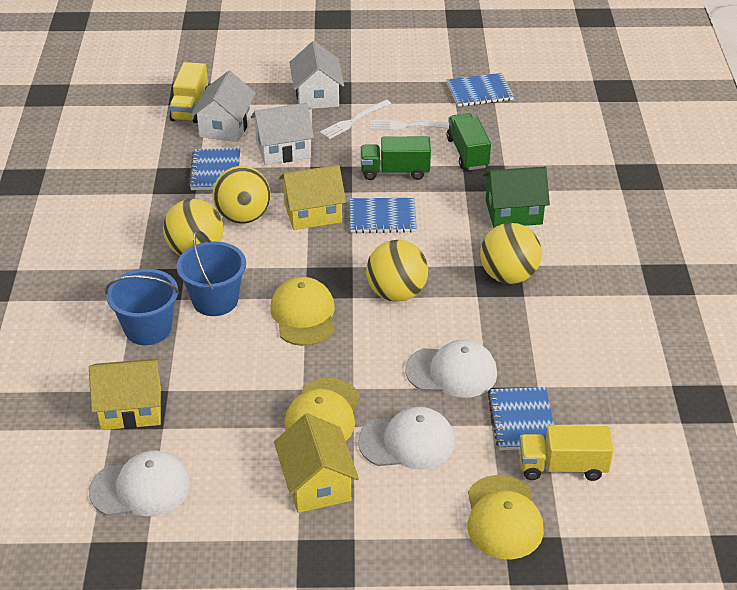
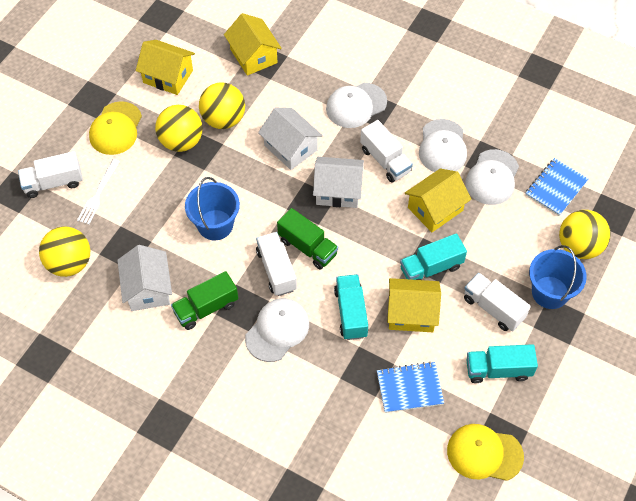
blue notebook: 4 -> 2
green house: 1 -> 0
turquoise truck: 0 -> 3
white cap: 3 -> 4
white fork: 2 -> 1
white truck: 0 -> 4
yellow cap: 3 -> 2
yellow house: 3 -> 4
yellow truck: 2 -> 0

